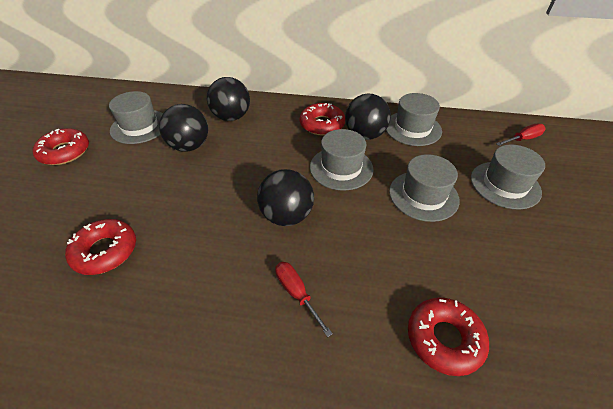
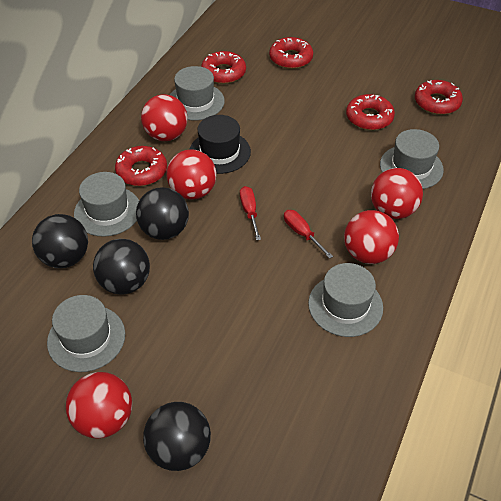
black hat: 0 -> 1
red ball: 0 -> 5
red donut: 4 -> 5

